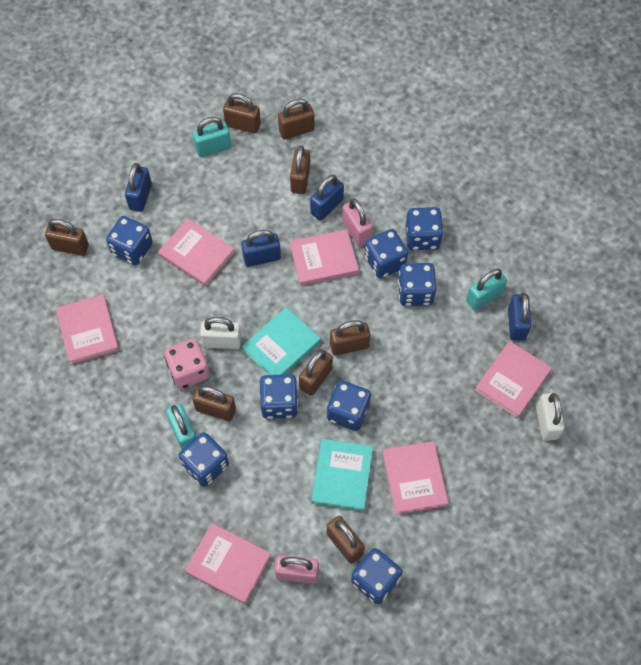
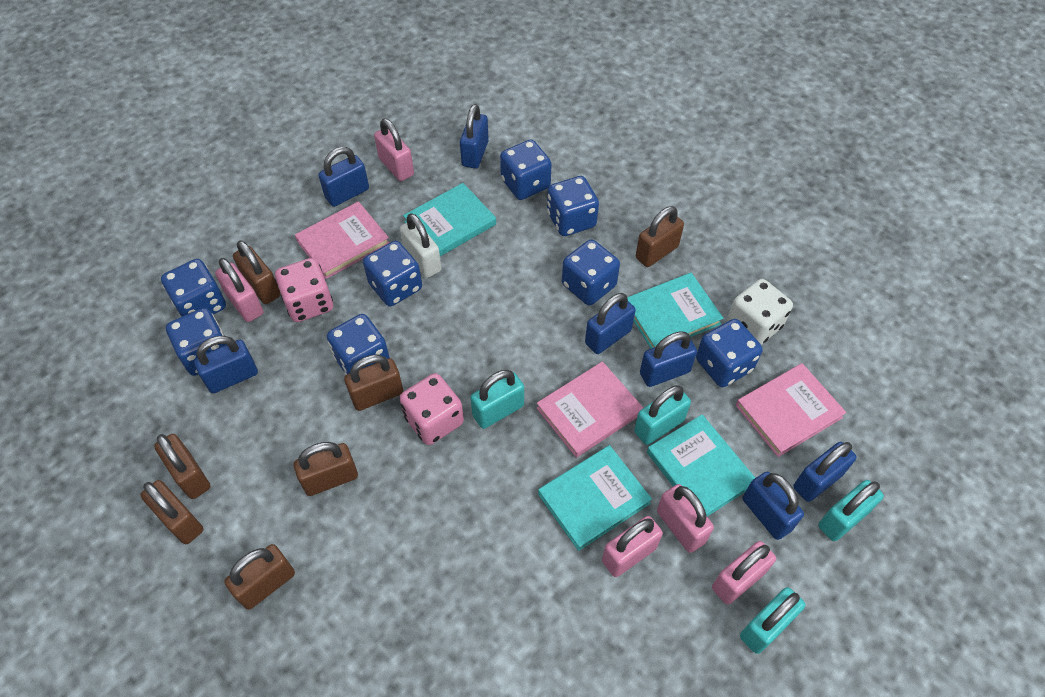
blue padlock: 4 -> 7
brown padlock: 8 -> 7
pink book: 6 -> 3
pink dice: 1 -> 2
pink padlock: 2 -> 5
turquoise book: 2 -> 4
turquoise padlock: 3 -> 4
white dice: 0 -> 1
white padlock: 2 -> 1

